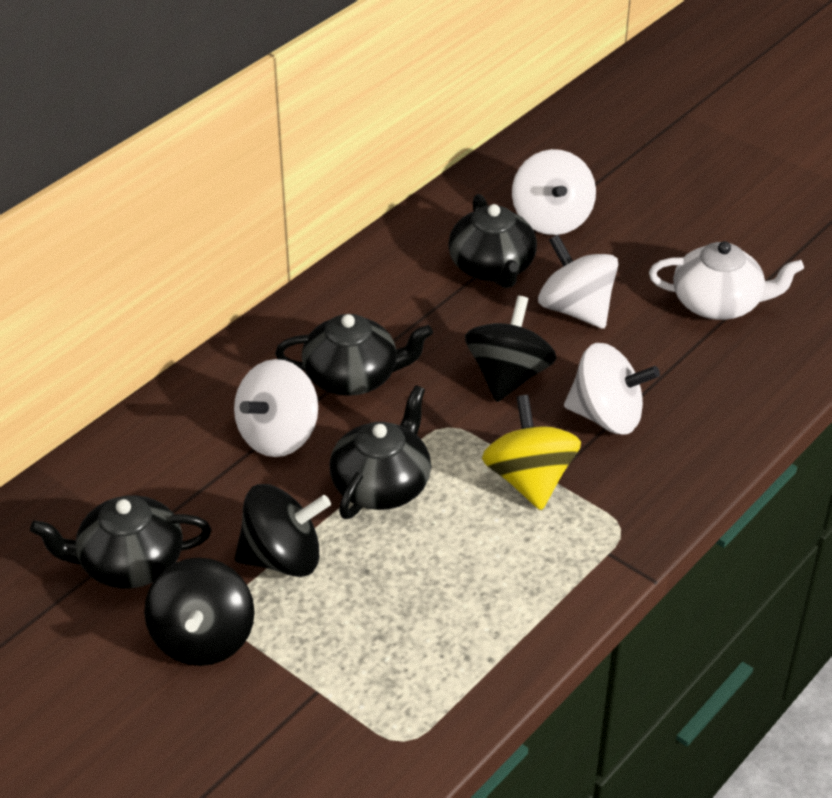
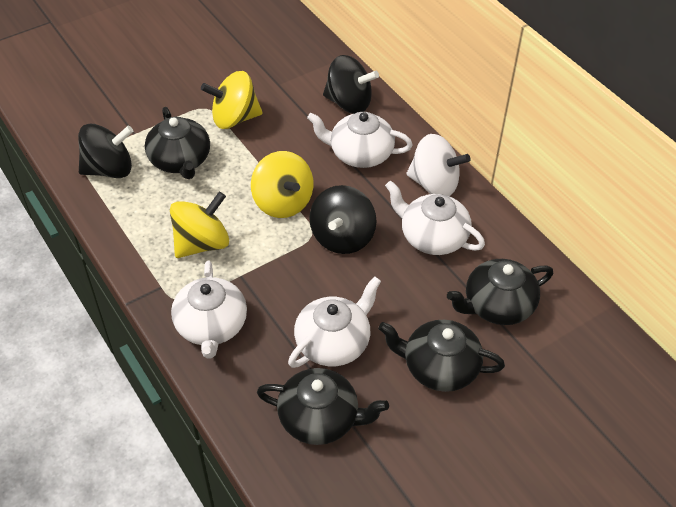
white spinning top: 4 -> 1
white teapot: 1 -> 4
yellow spinning top: 1 -> 3

